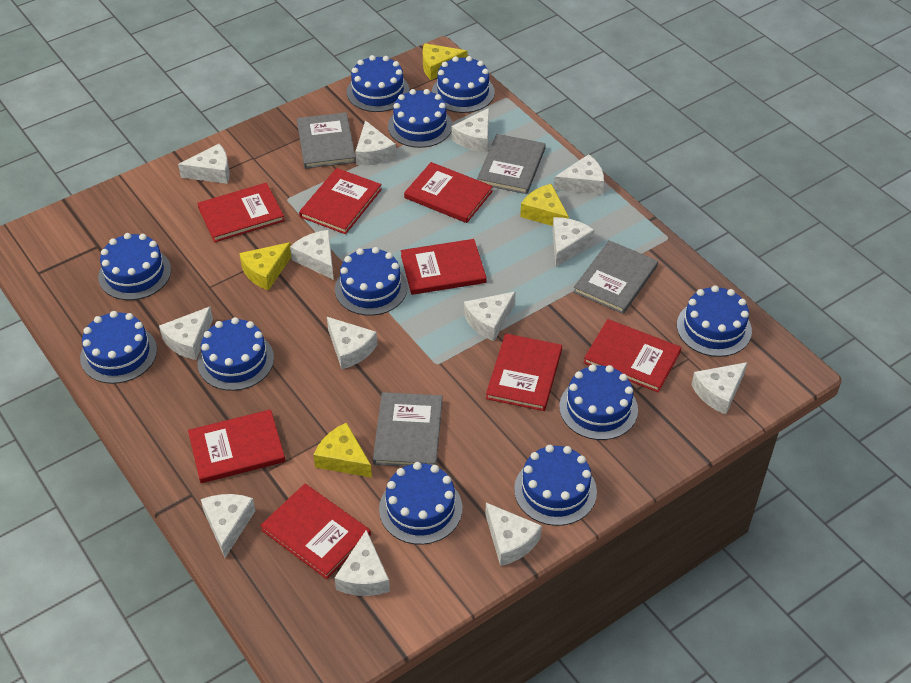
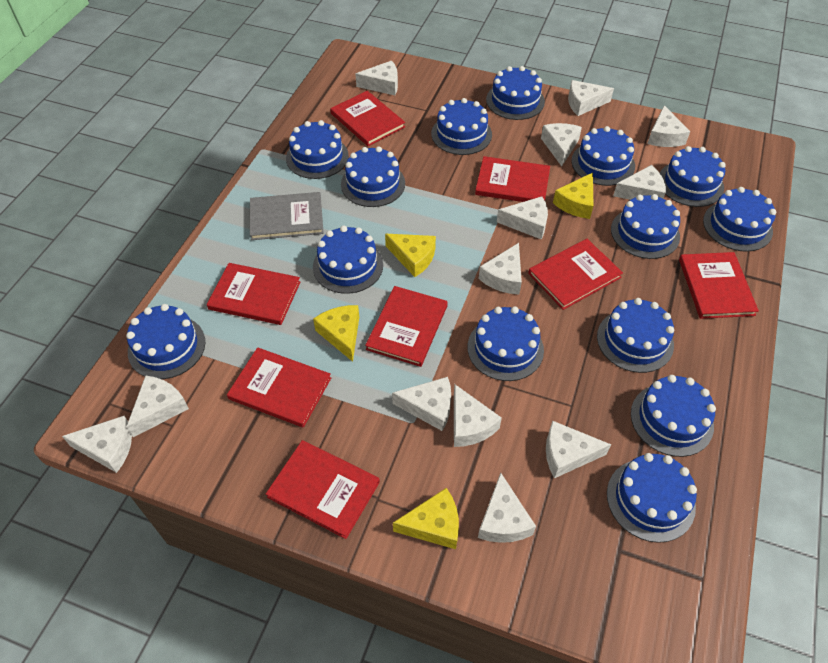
blue cake: 11 -> 14
grey book: 4 -> 1

